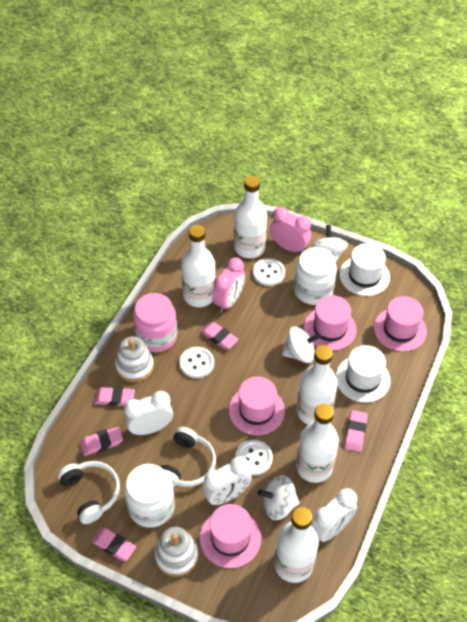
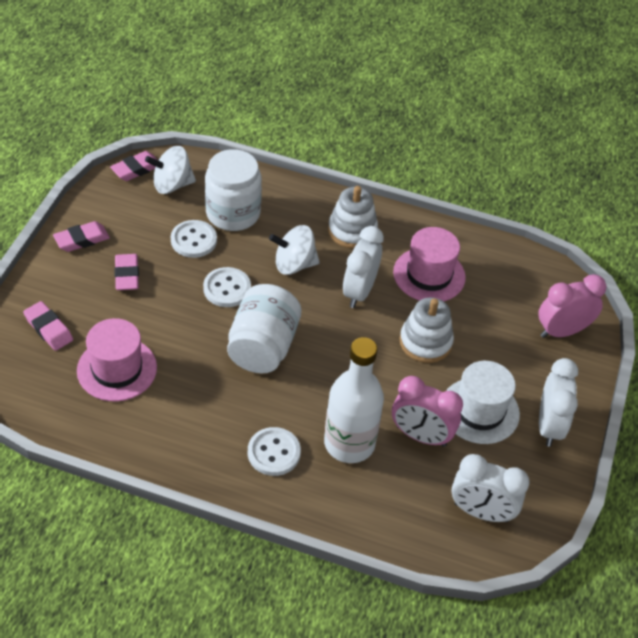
pink eraser: 5 -> 4
pink hat: 4 -> 2
pink jar: 1 -> 0
white bottle: 5 -> 1
white hat: 2 -> 1
white headphones: 2 -> 0
white spinning top: 3 -> 2

